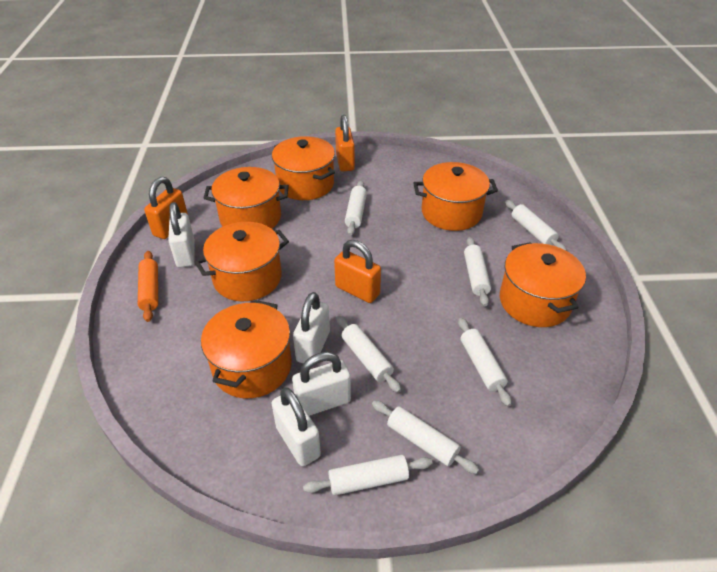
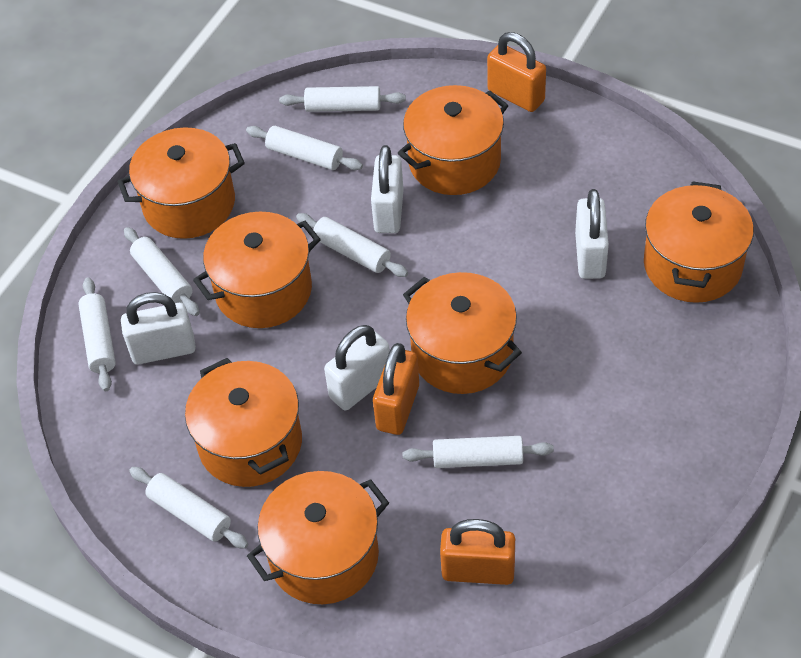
orange pot: 6 -> 7
orange rolling pin: 1 -> 0

